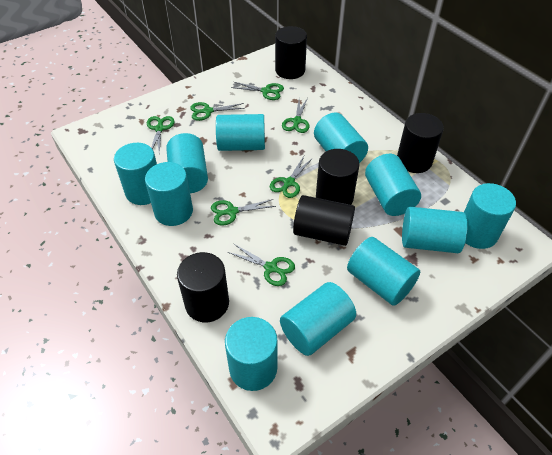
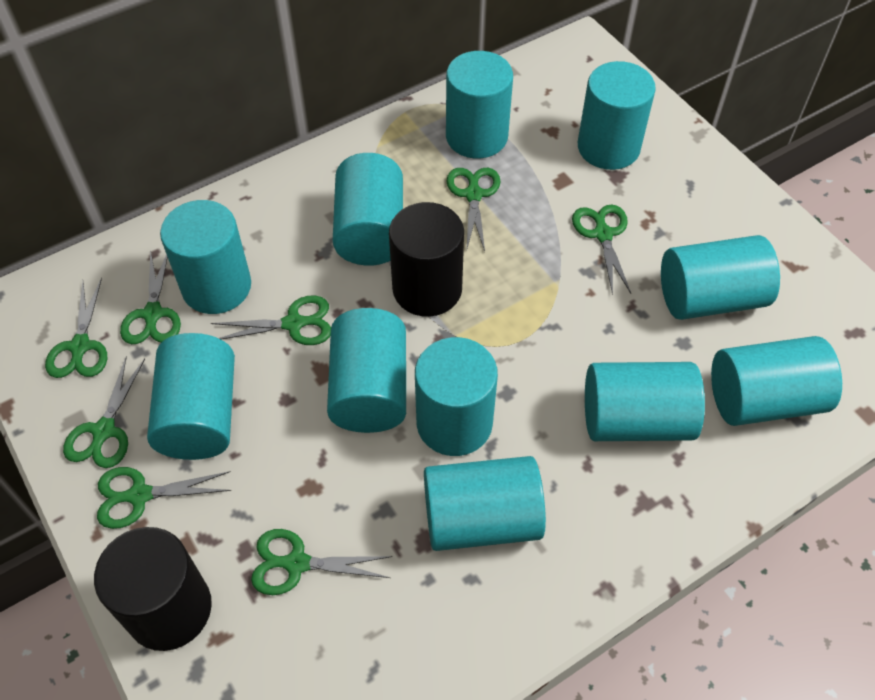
black cylinder: 5 -> 2
green scissors: 7 -> 8

